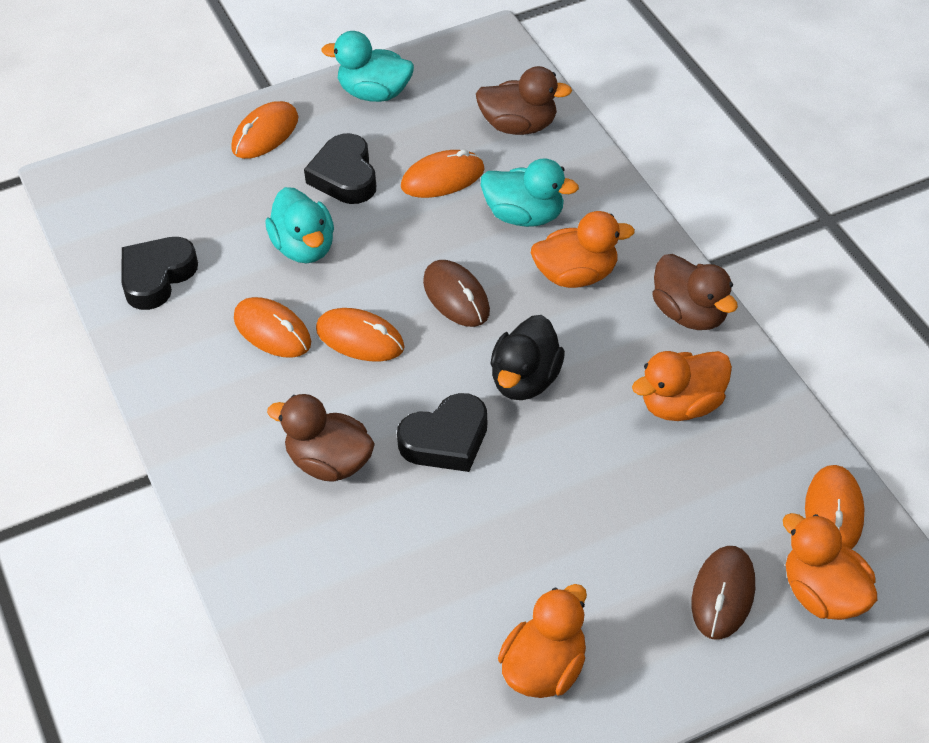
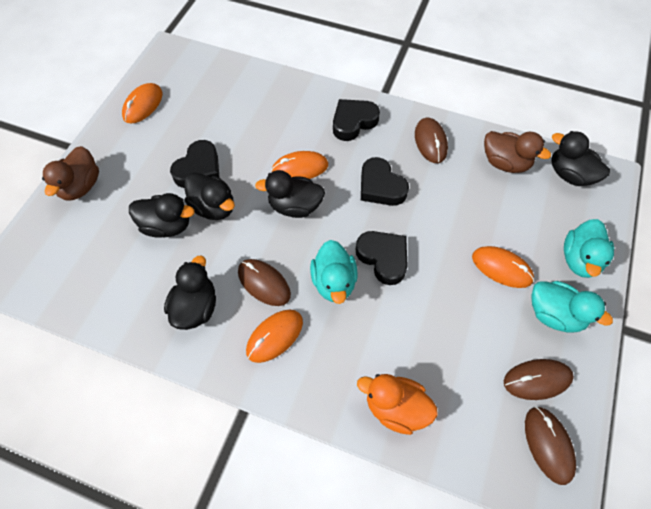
black duck: 1 -> 5
black heart: 3 -> 4
brown duck: 3 -> 2
brown mouse: 2 -> 4
orange duck: 4 -> 1
orange mouse: 5 -> 4

